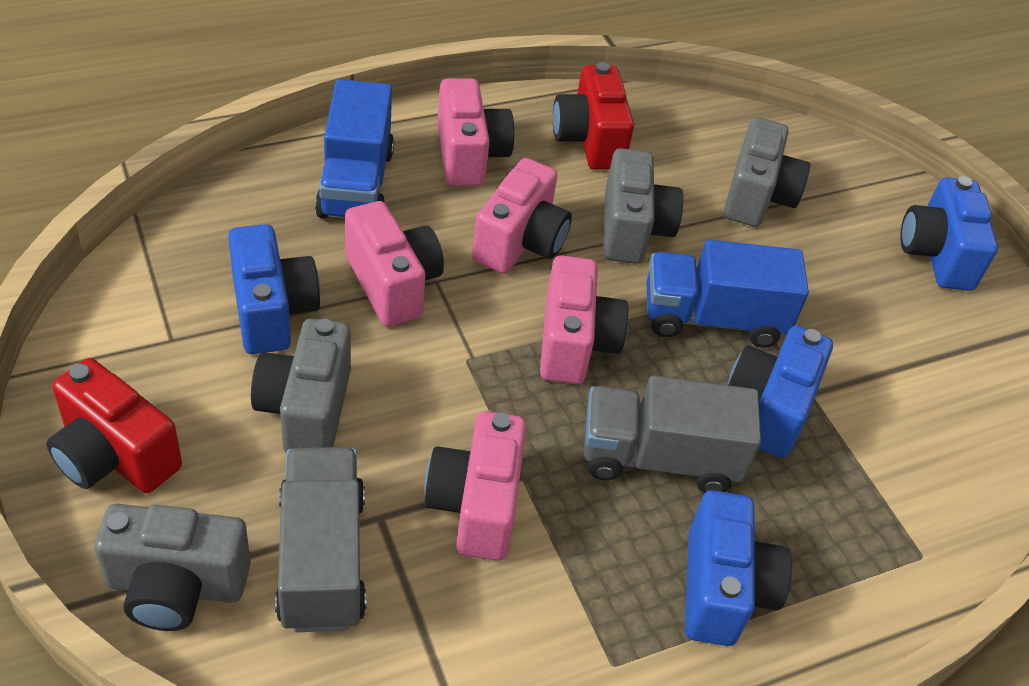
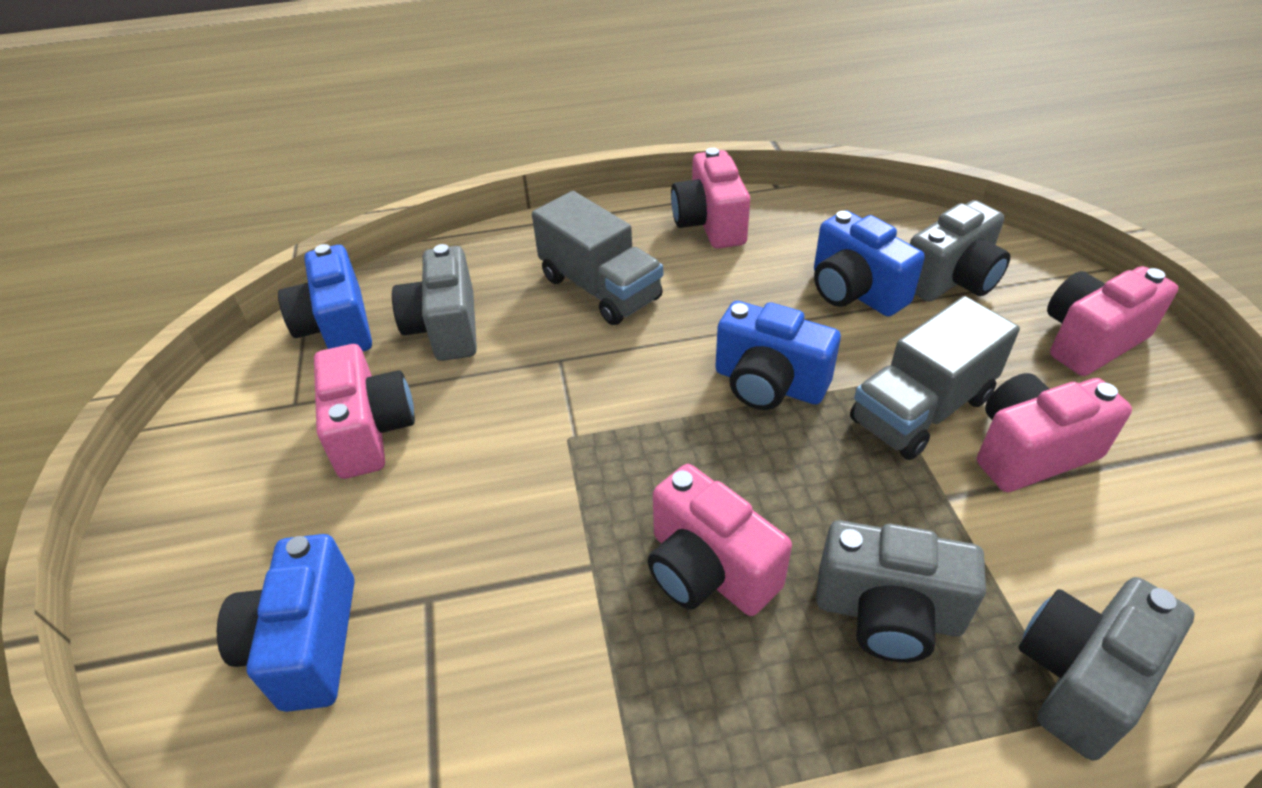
blue truck: 2 -> 0
red camera: 2 -> 0

